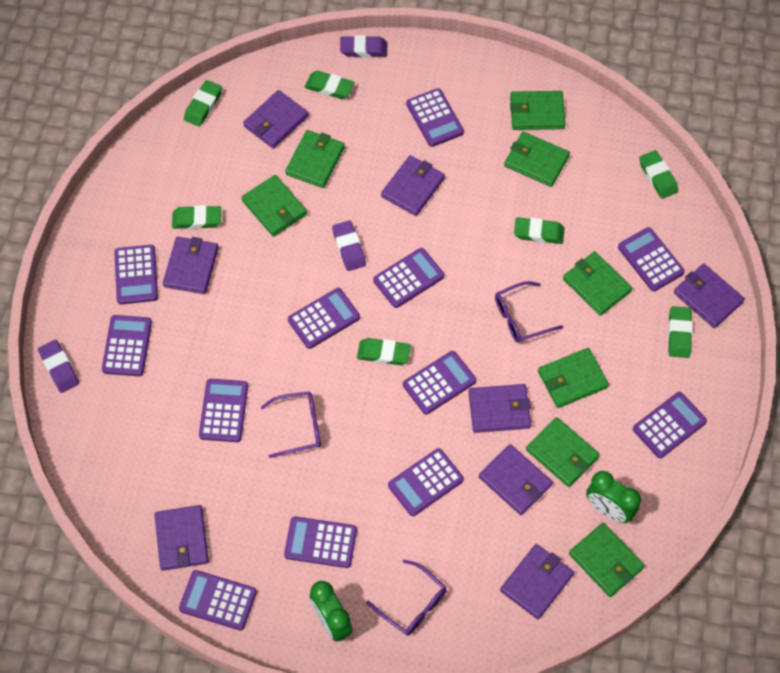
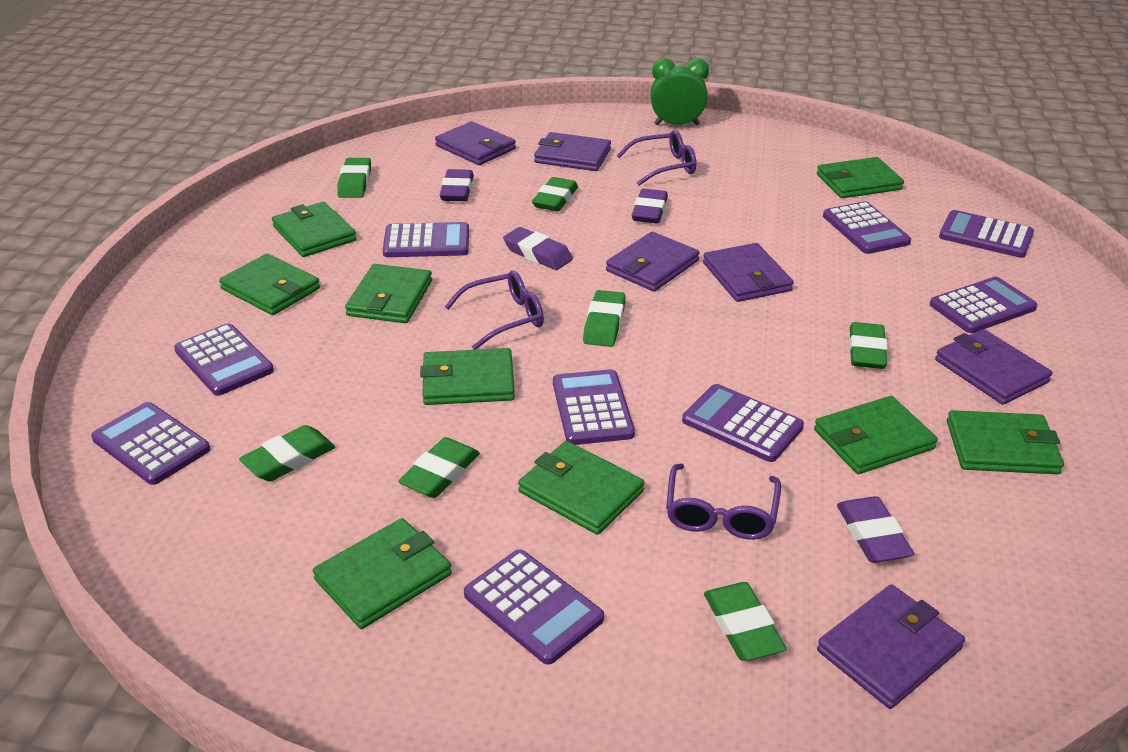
green clock: 2 -> 1
green wallet: 8 -> 9
purple calculator: 12 -> 9
purple eraser: 3 -> 4
purple wallet: 8 -> 6

